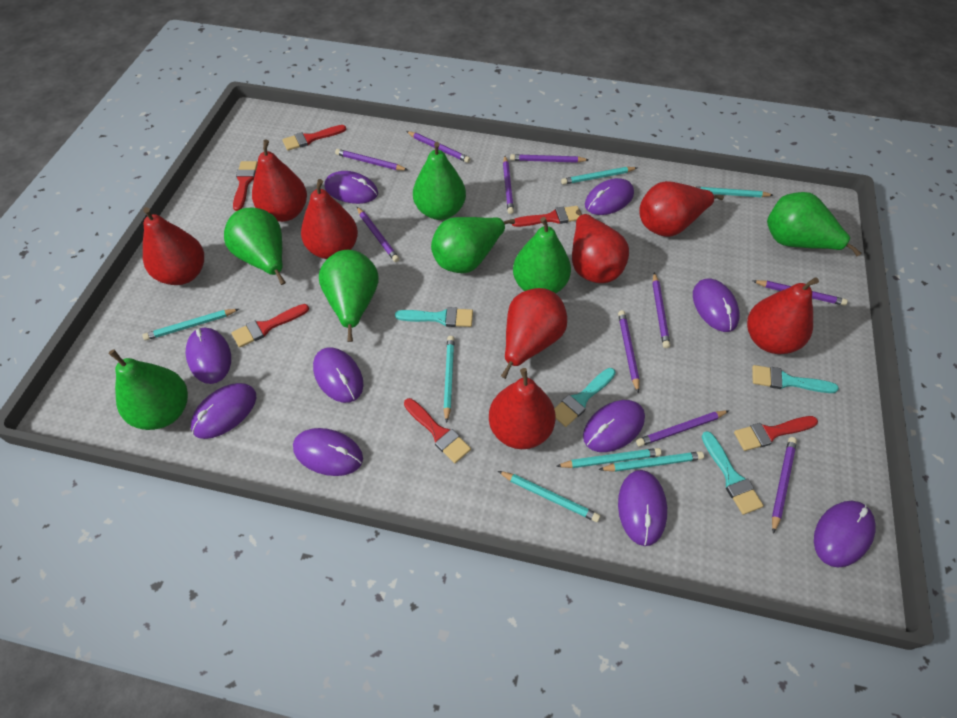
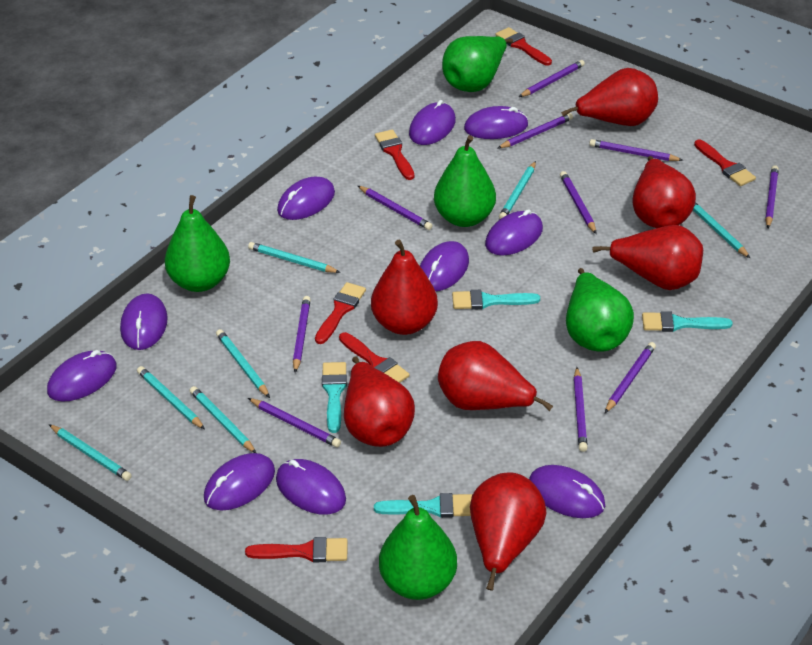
green pear: 7 -> 5
red pear: 8 -> 7

